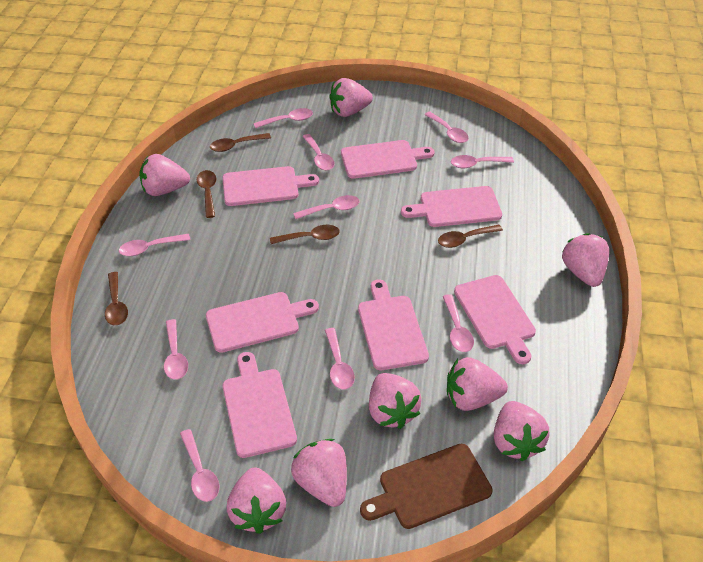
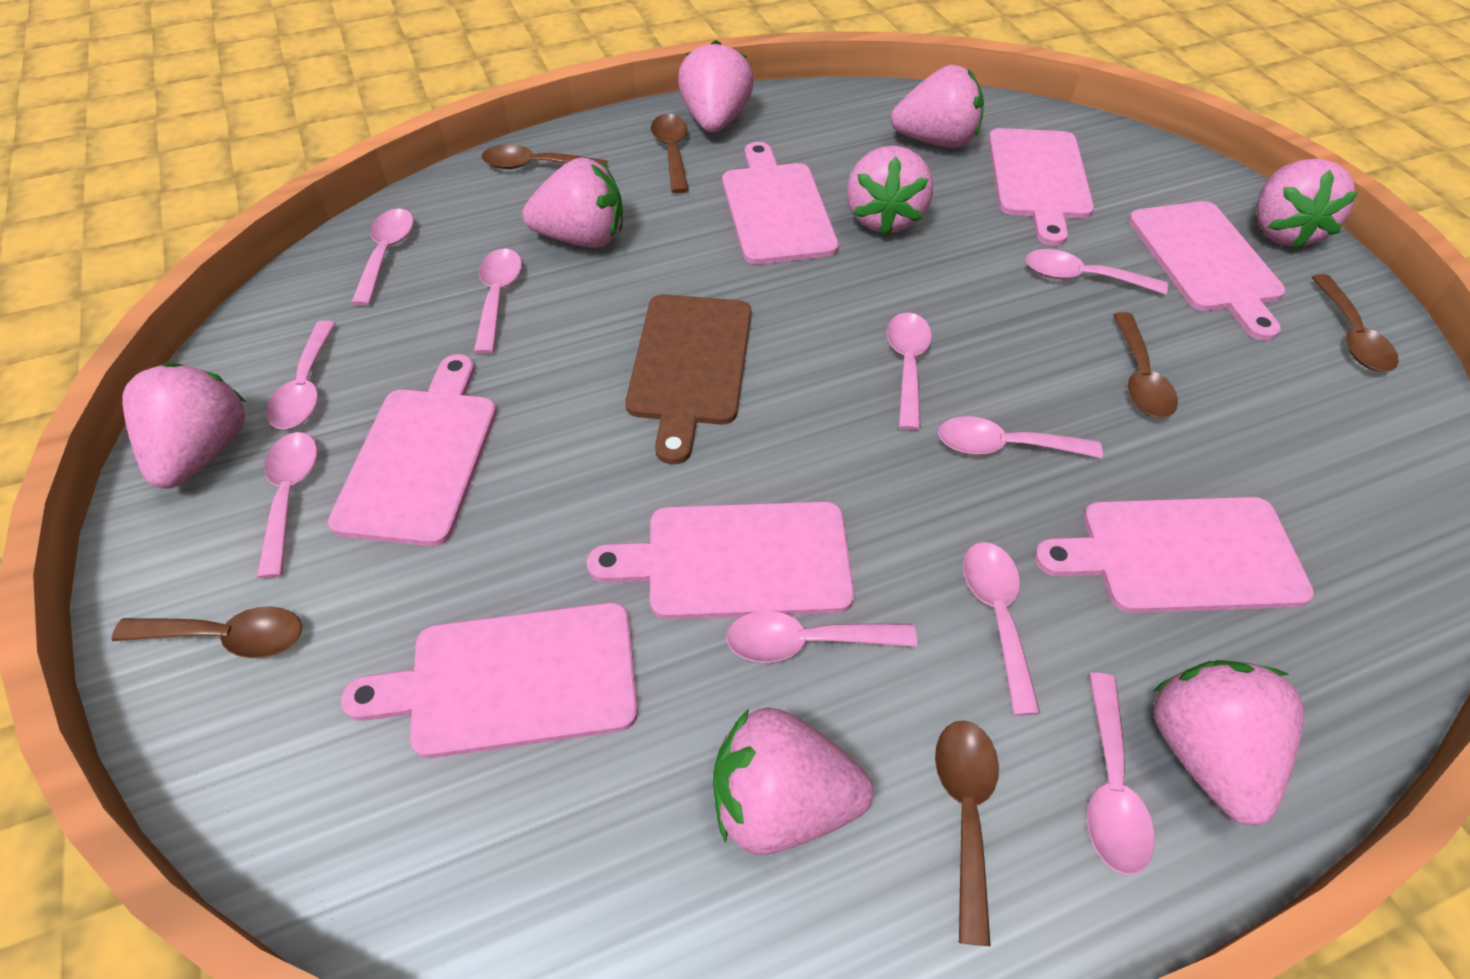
brown spoon: 5 -> 6

